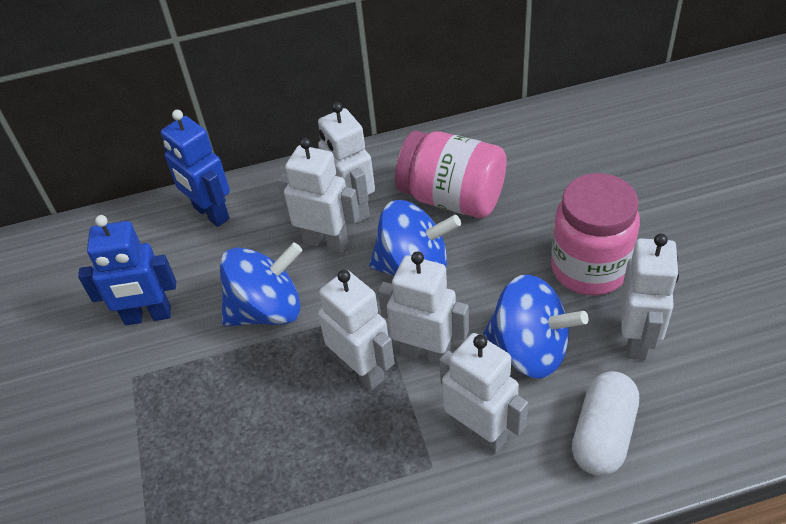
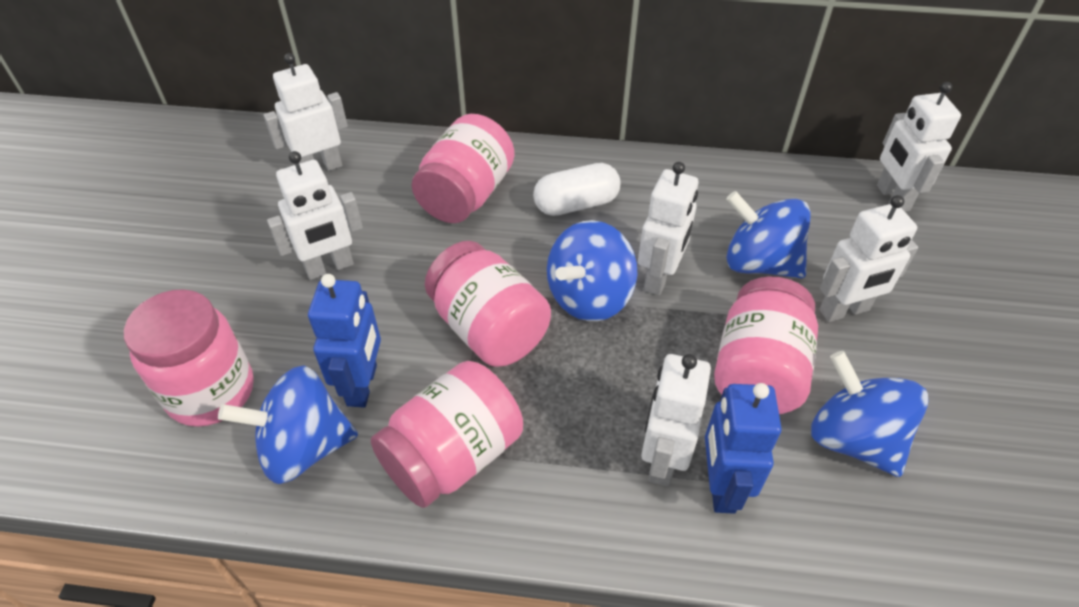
blue spinning top: 3 -> 4
pink jar: 2 -> 5

